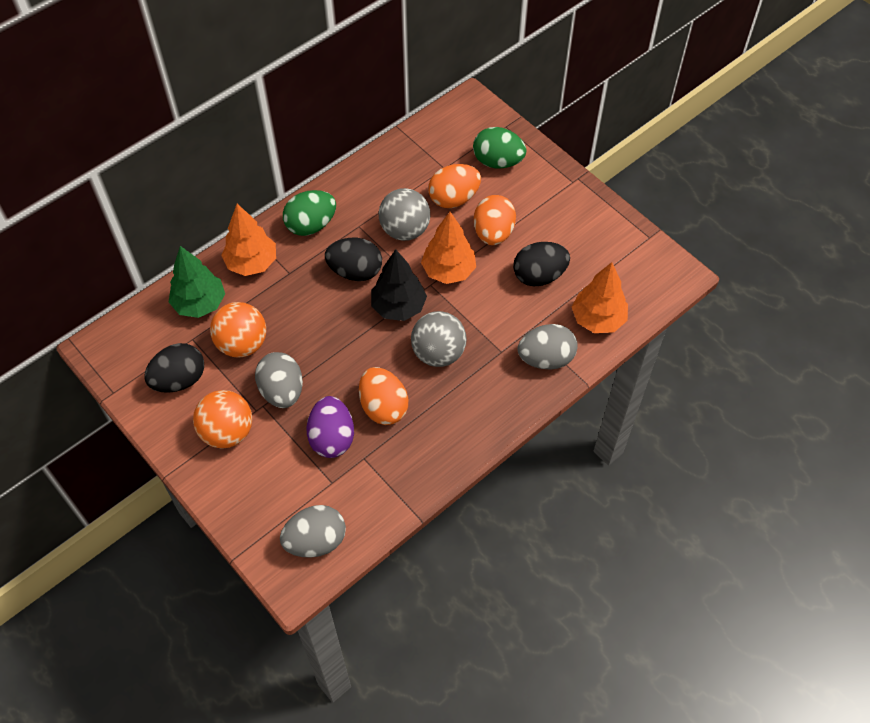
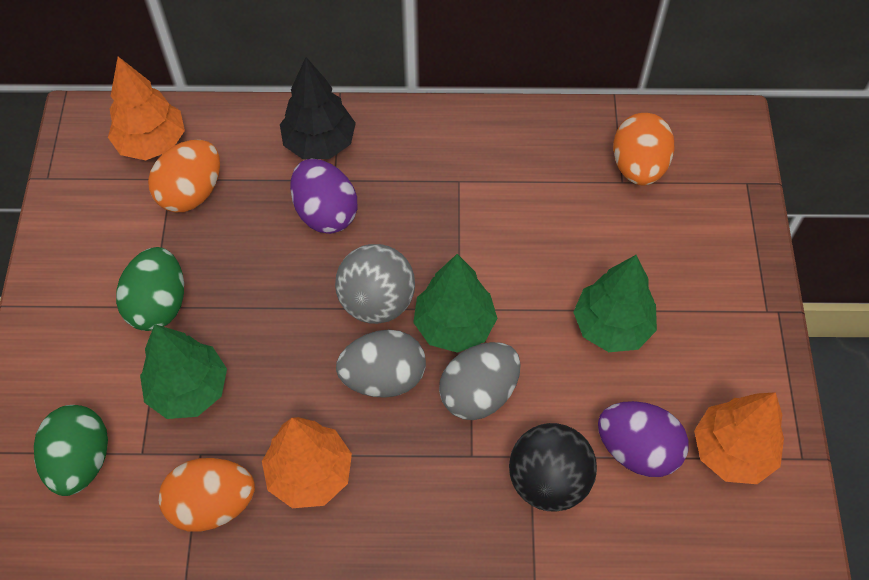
black ball: 0 -> 1
black egg: 3 -> 0
green tree: 1 -> 3
grey ball: 2 -> 1
grey egg: 3 -> 2
orange ball: 2 -> 0
purple egg: 1 -> 2

